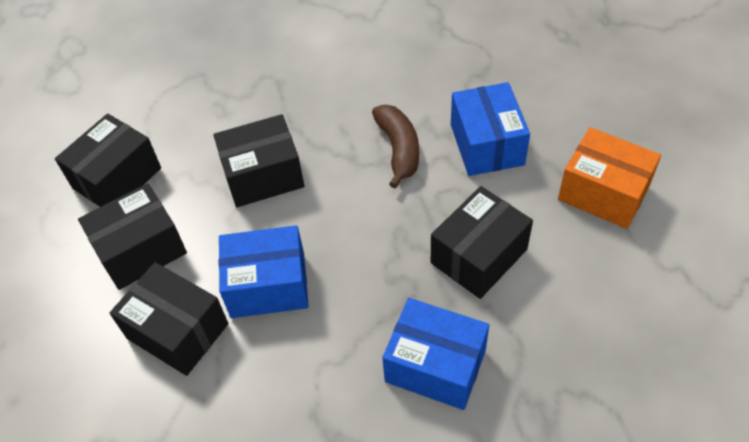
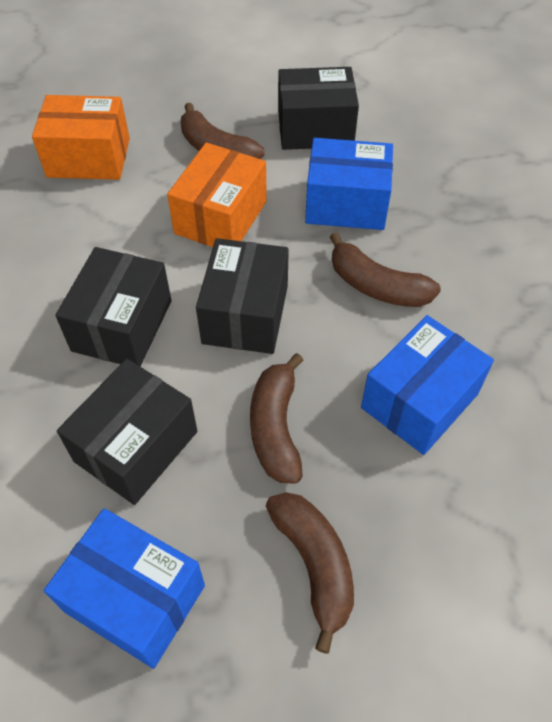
black box: 5 -> 4
brown banana: 1 -> 4
orange box: 1 -> 2

